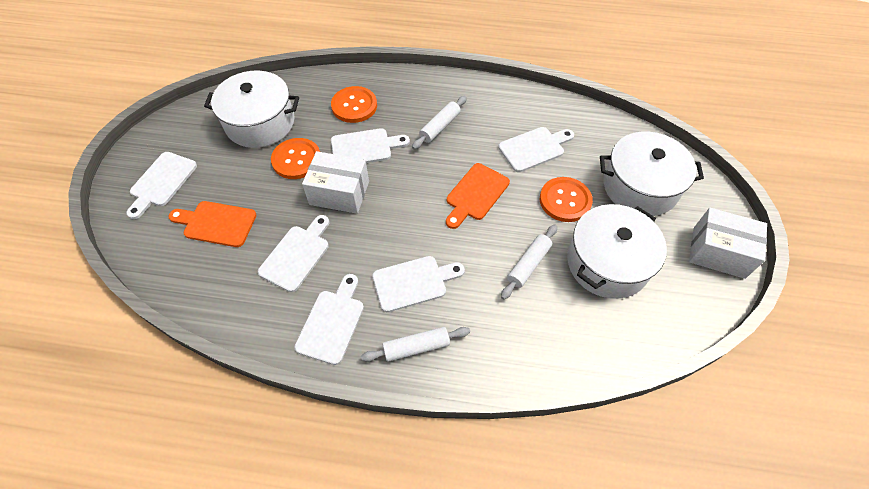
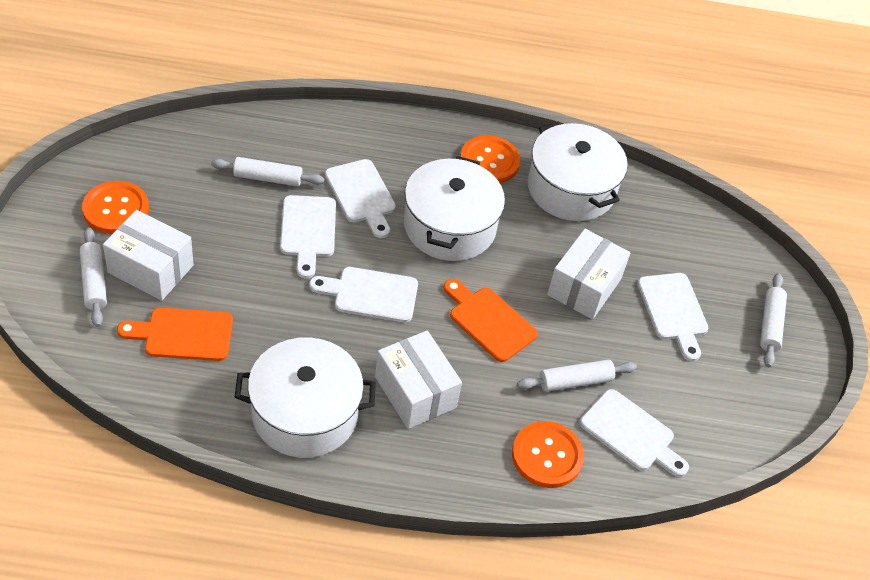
white box: 2 -> 3
white cutting board: 6 -> 5
white rolling pin: 3 -> 4

